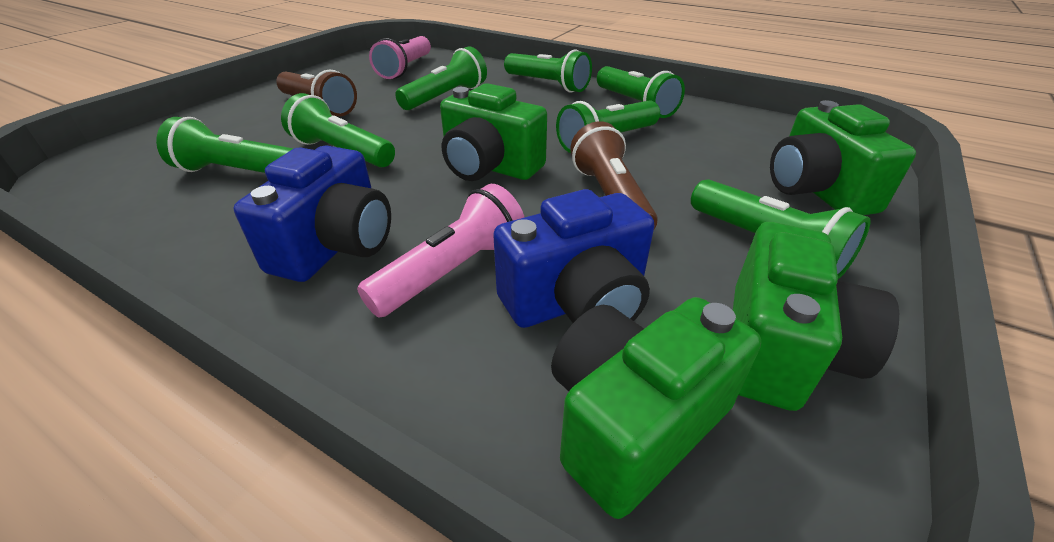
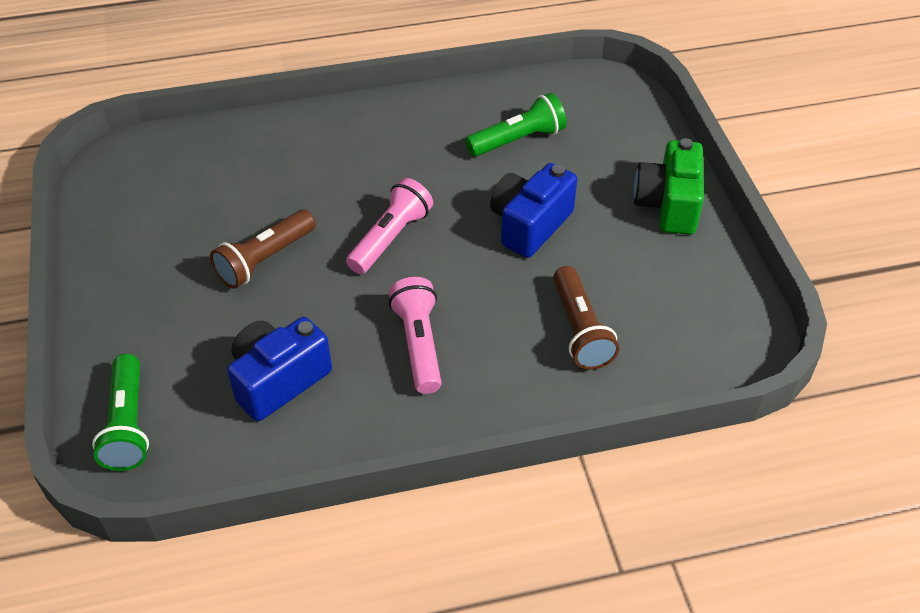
green camera: 4 -> 1
green flashlight: 7 -> 2

